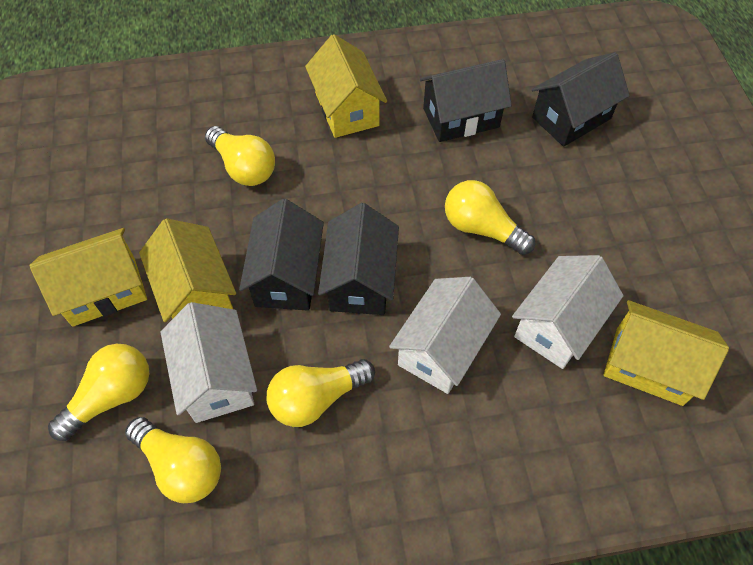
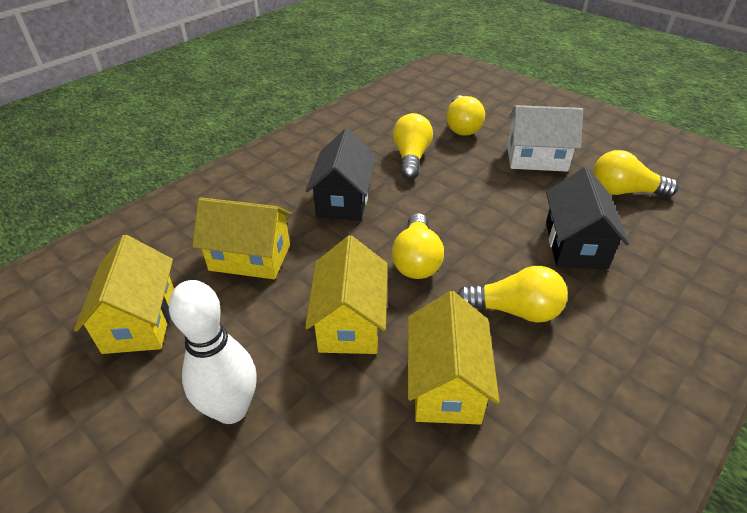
black house: 4 -> 2
white bowling pin: 0 -> 1
white house: 3 -> 1

